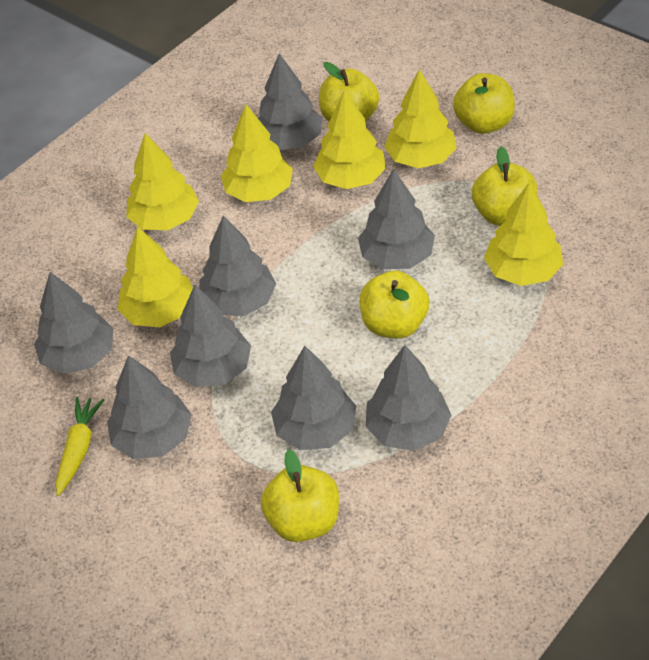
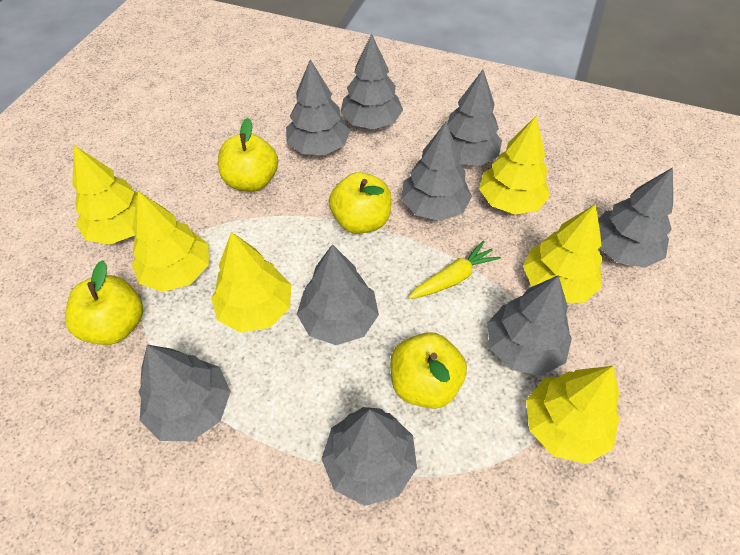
grey tree: 8 -> 9
yellow apple: 5 -> 4

